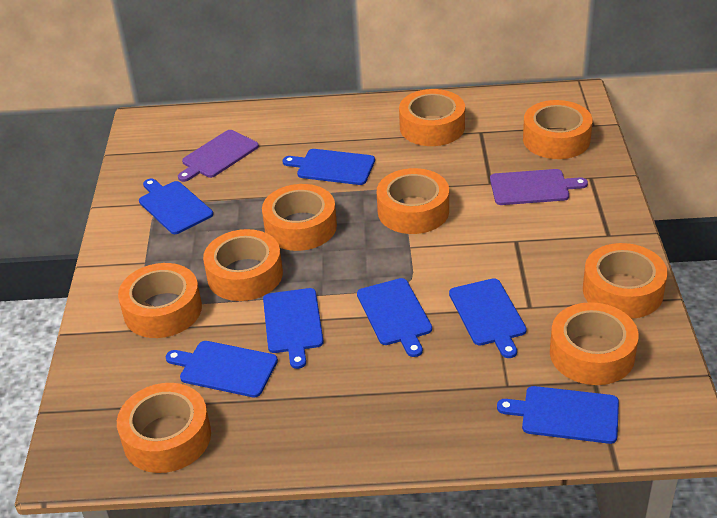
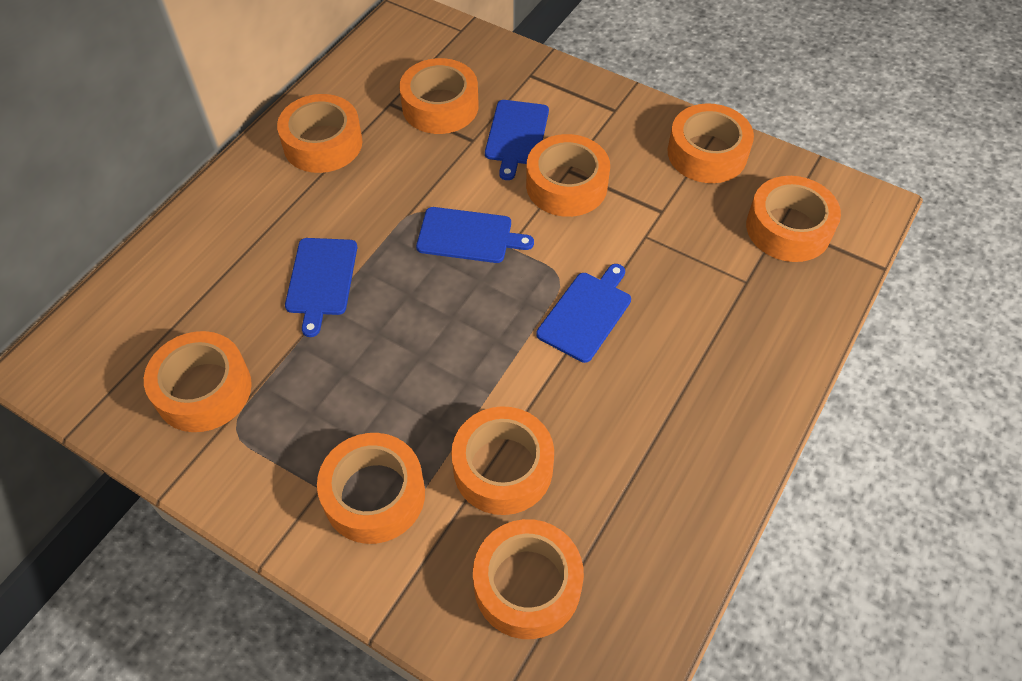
blue cutting board: 7 -> 4
purple cutting board: 2 -> 0

